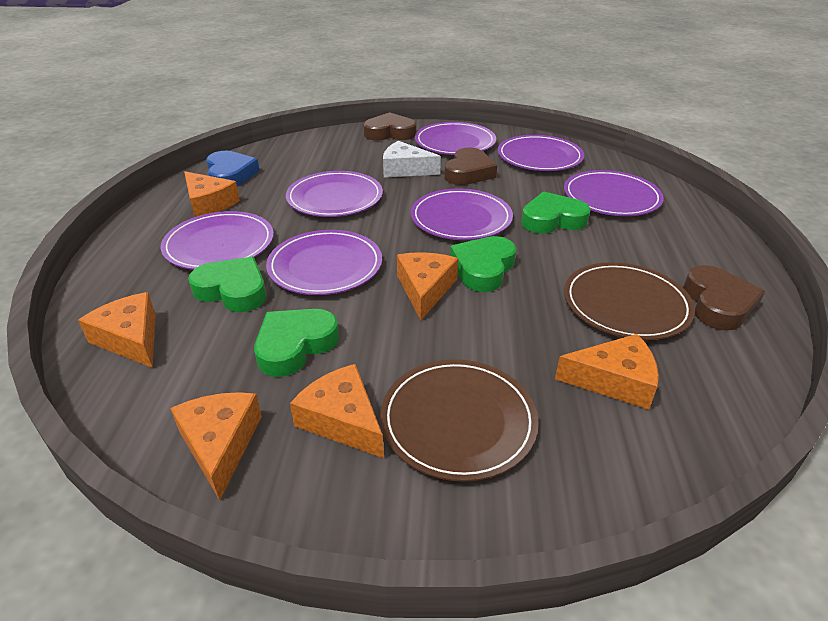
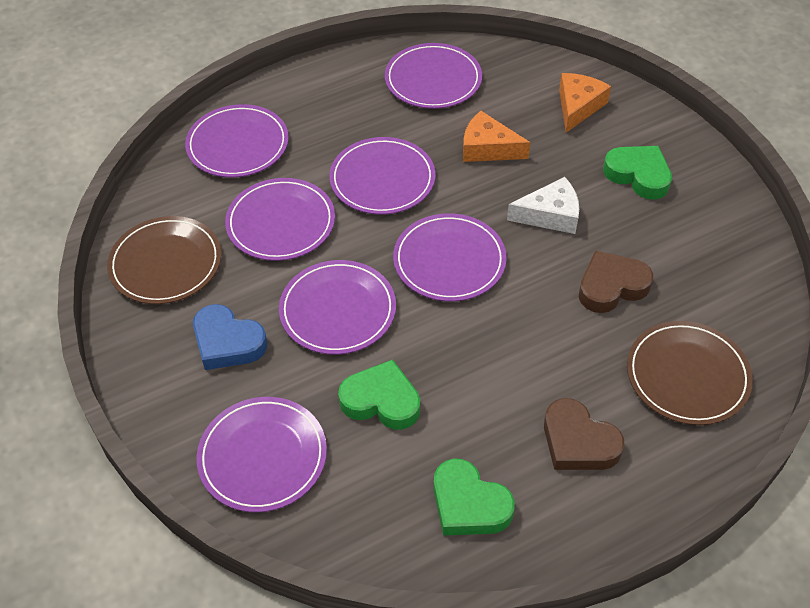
brown heart: 3 -> 2
green heart: 4 -> 3
orange cheese: 6 -> 2

